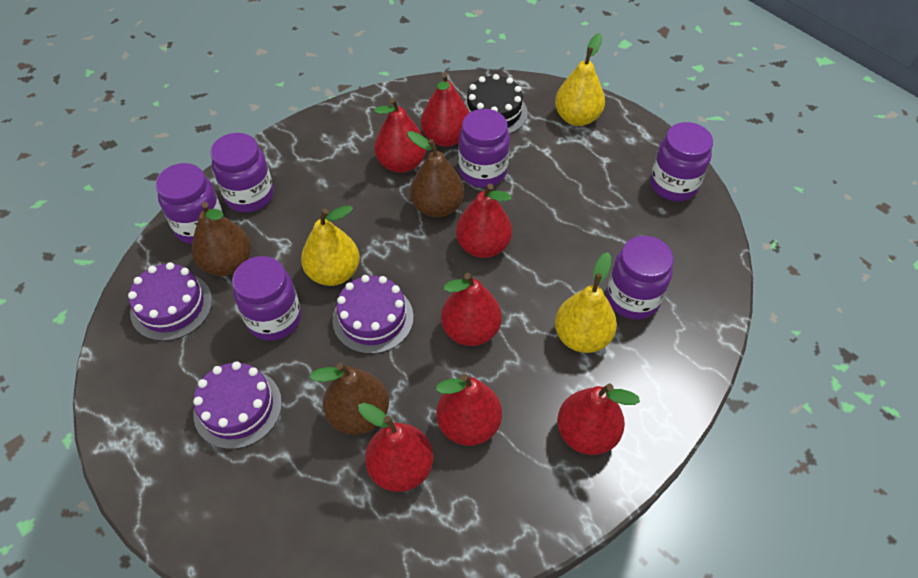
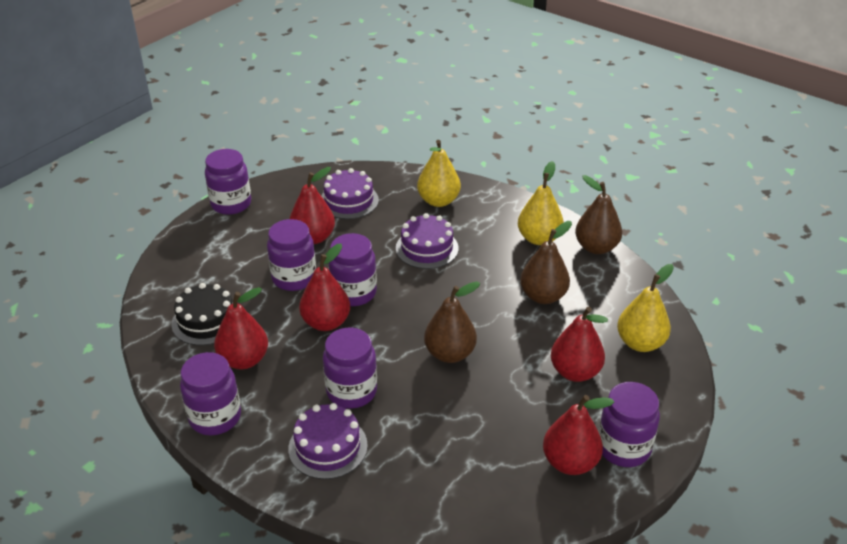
red pear: 7 -> 5

